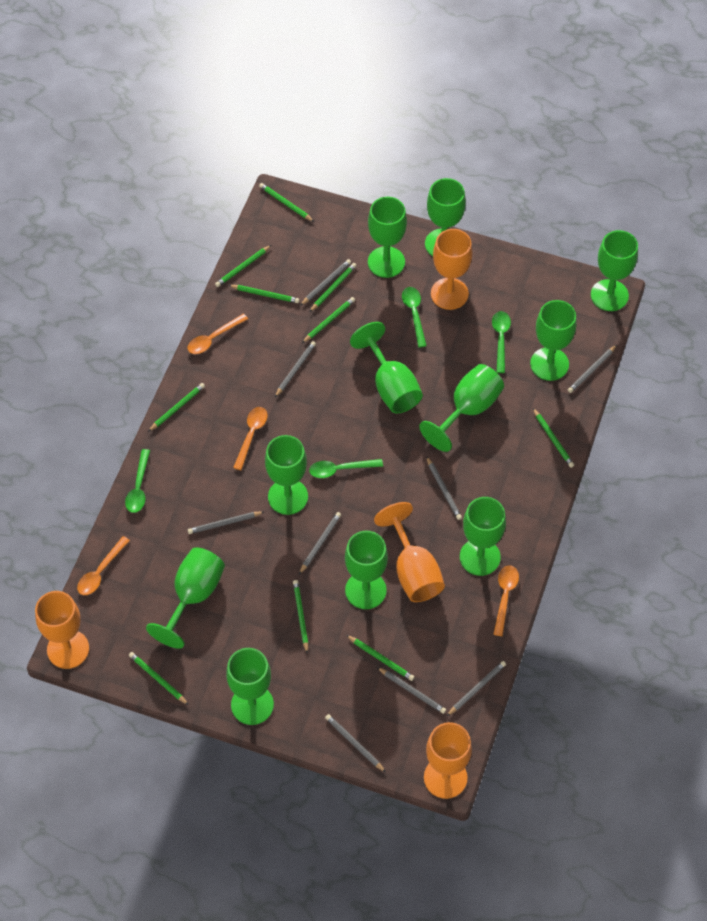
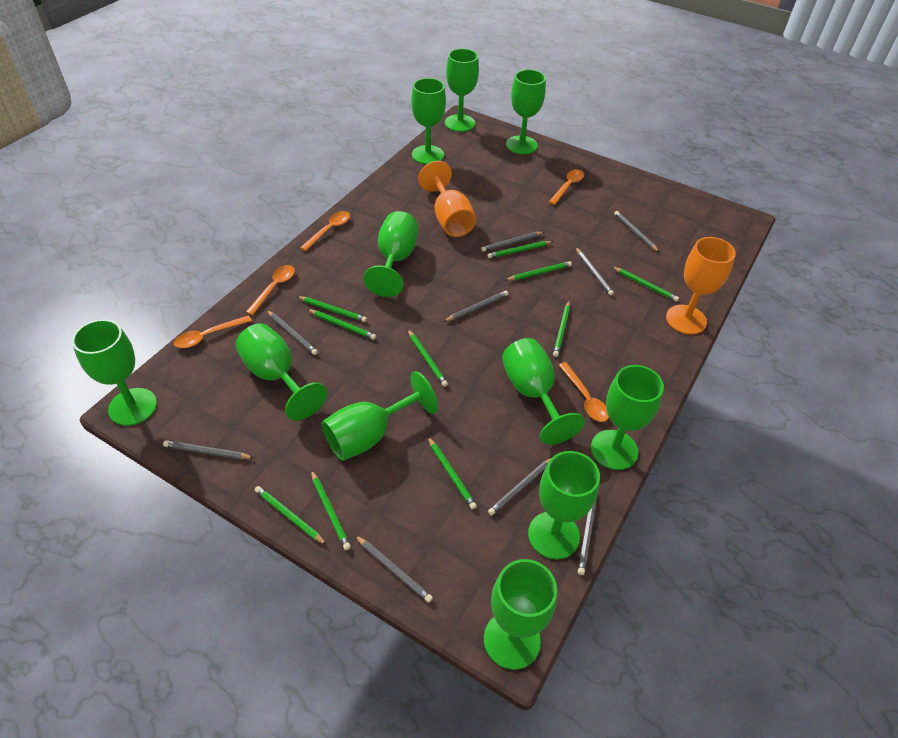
green spoon: 4 -> 0
orange goblet: 4 -> 2
orange spoon: 4 -> 5

